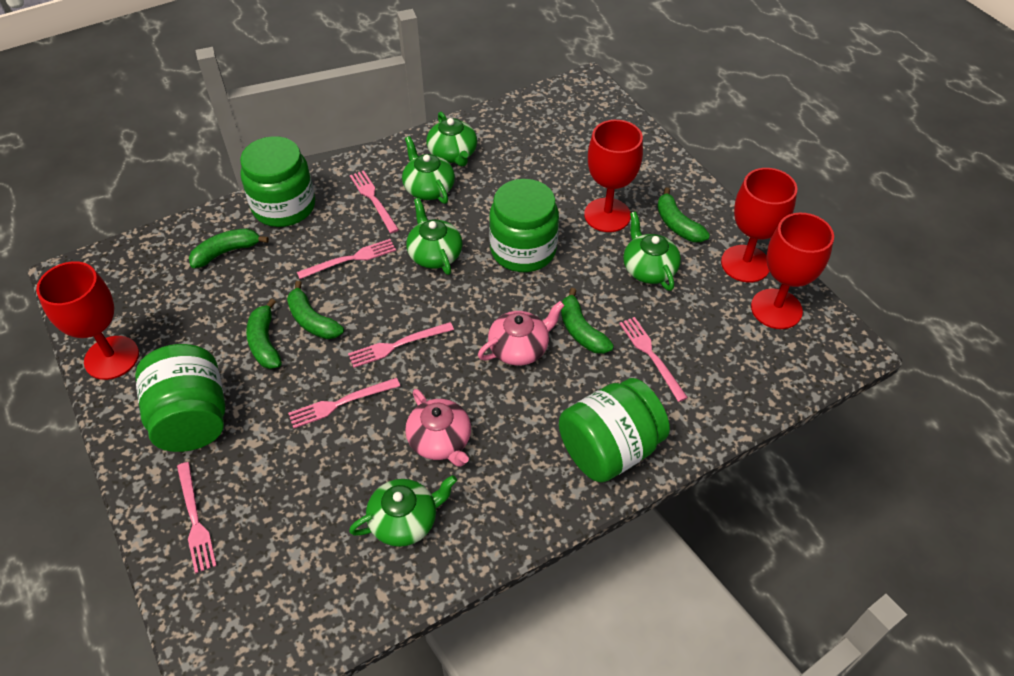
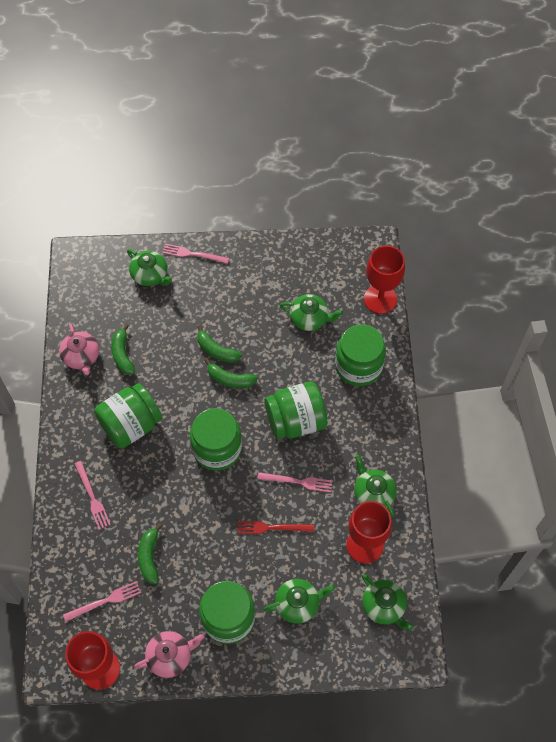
green banana: 5 -> 4
green jar: 4 -> 5
pink fork: 6 -> 4
red fork: 0 -> 1
red goblet: 4 -> 3

